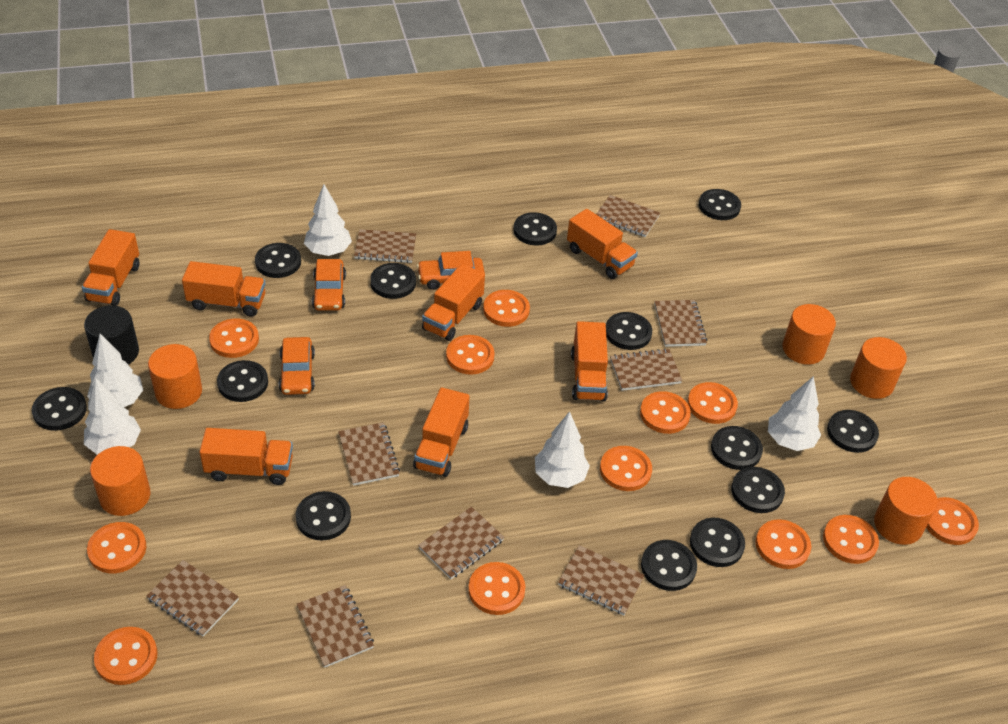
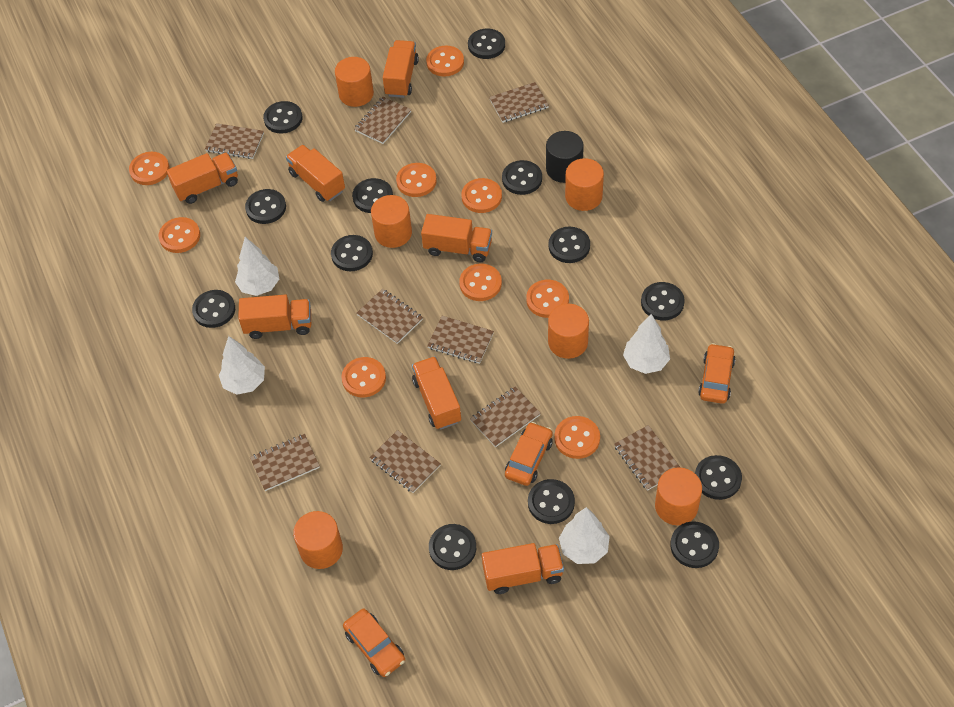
orange button: 12 -> 9
orange cylinder: 5 -> 6
white tree: 5 -> 4

